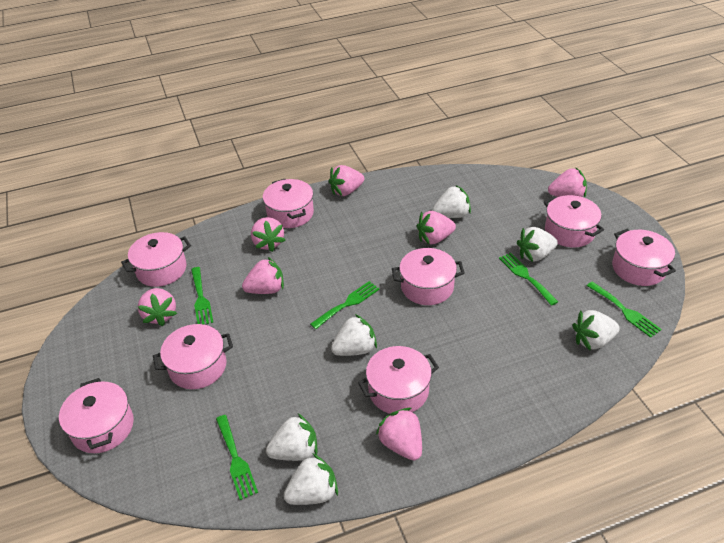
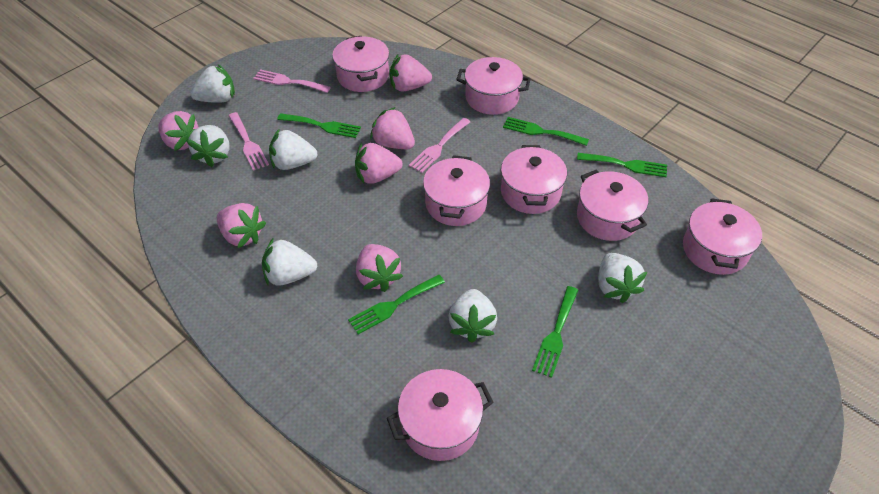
pink fork: 0 -> 3
pink pot: 8 -> 7
pink strawberry: 7 -> 6

